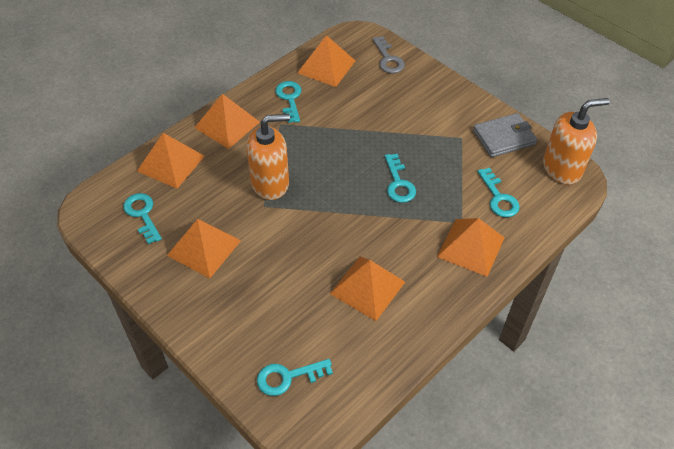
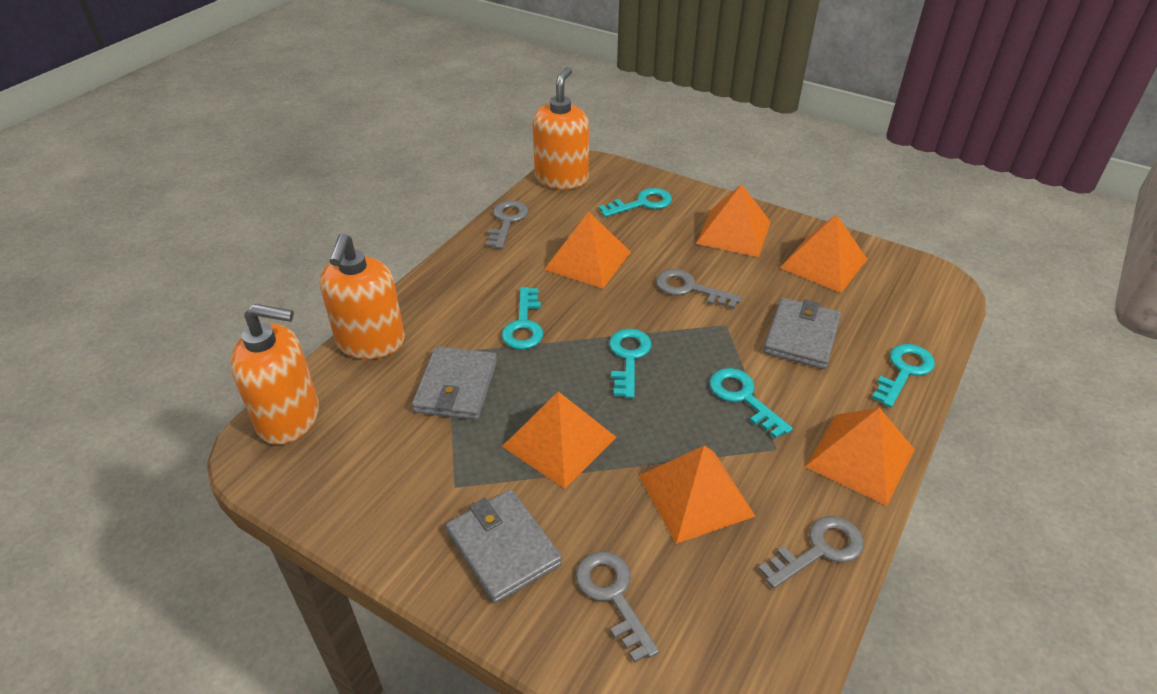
grey key: 1 -> 4
grey wallet: 1 -> 3
orange soap dispenser: 2 -> 3

